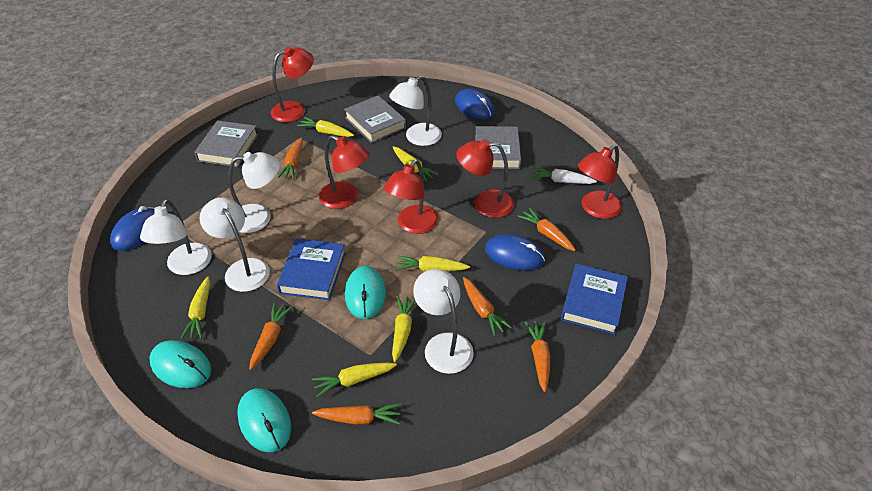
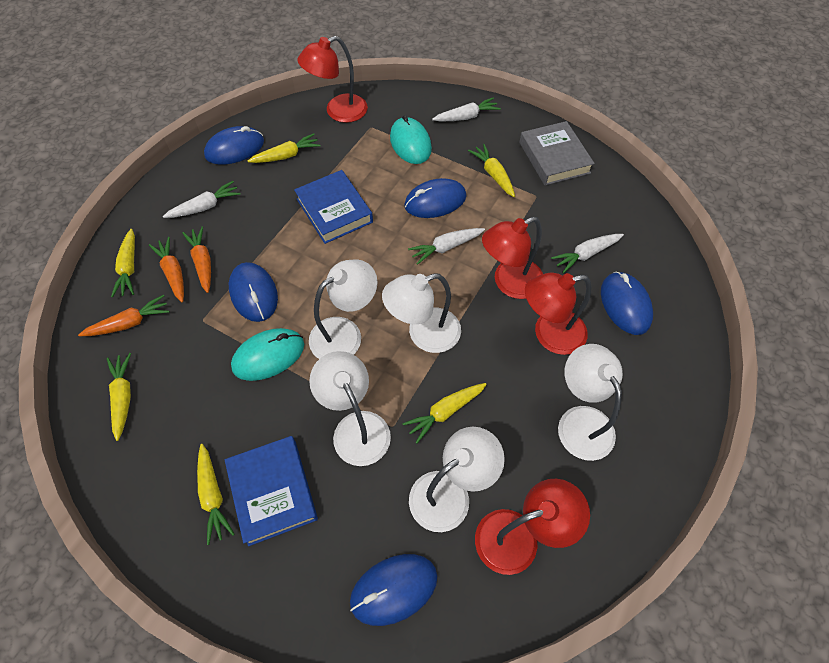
blue mouse: 3 -> 5
grey book: 3 -> 1
orange carrot: 6 -> 3
red lamp: 5 -> 4
turquoise mouse: 3 -> 2
white carrot: 1 -> 4

